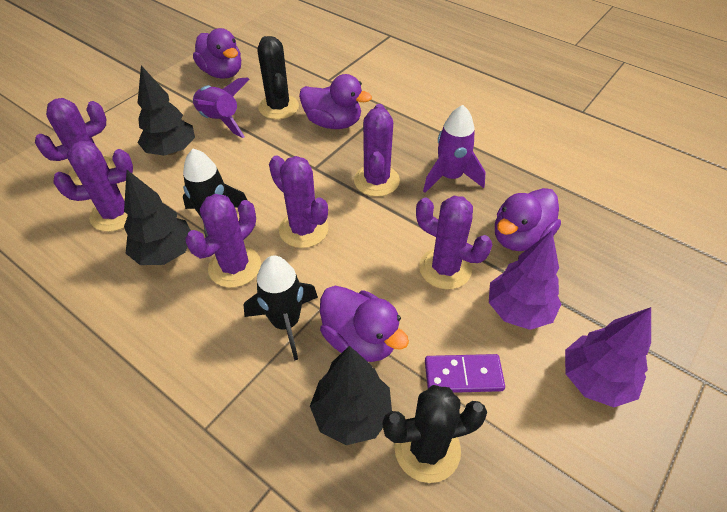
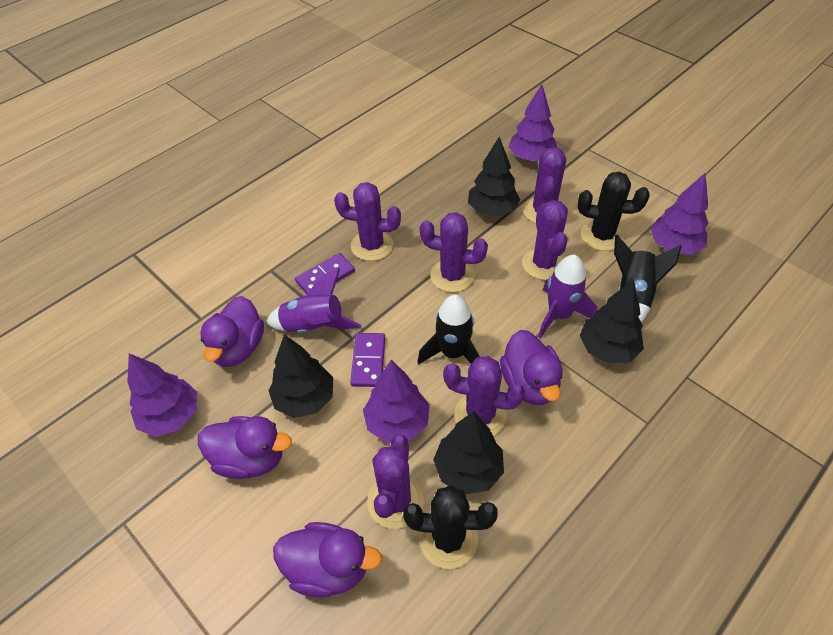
black tree: 3 -> 4
purple domino: 1 -> 2
purple tree: 2 -> 4

